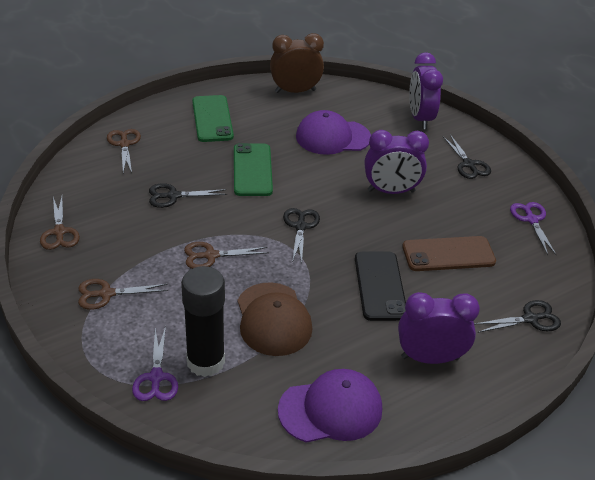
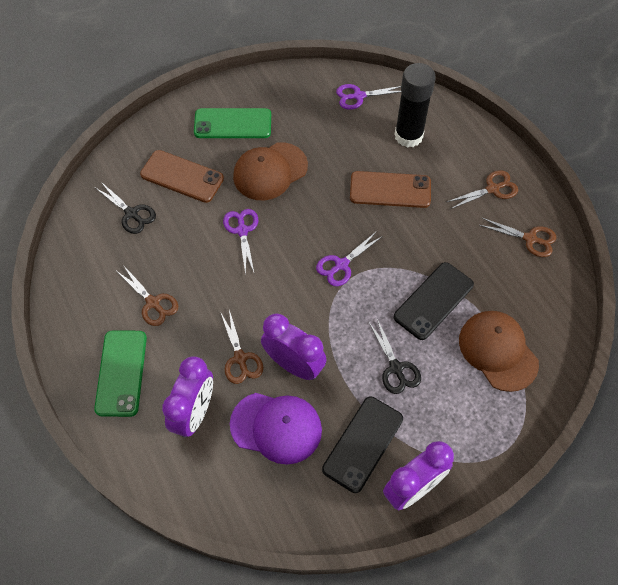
black phone: 1 -> 2
black scissors: 4 -> 2
brown cap: 1 -> 2
brown clock: 1 -> 0
brown phone: 1 -> 2
purple cap: 2 -> 1
purple scissors: 2 -> 3

